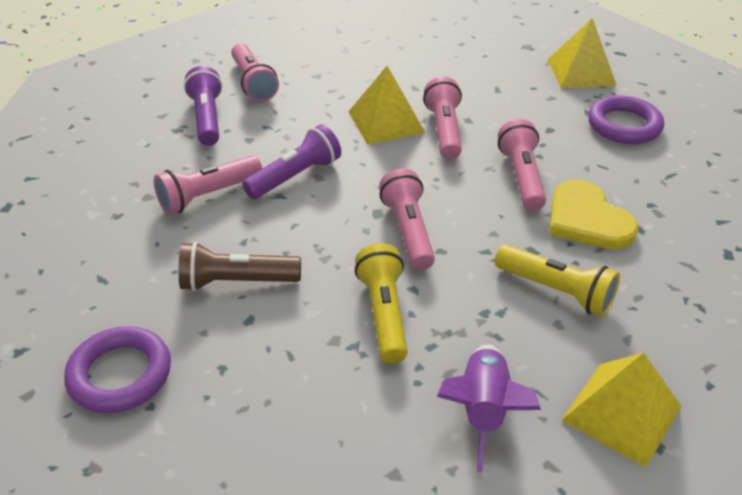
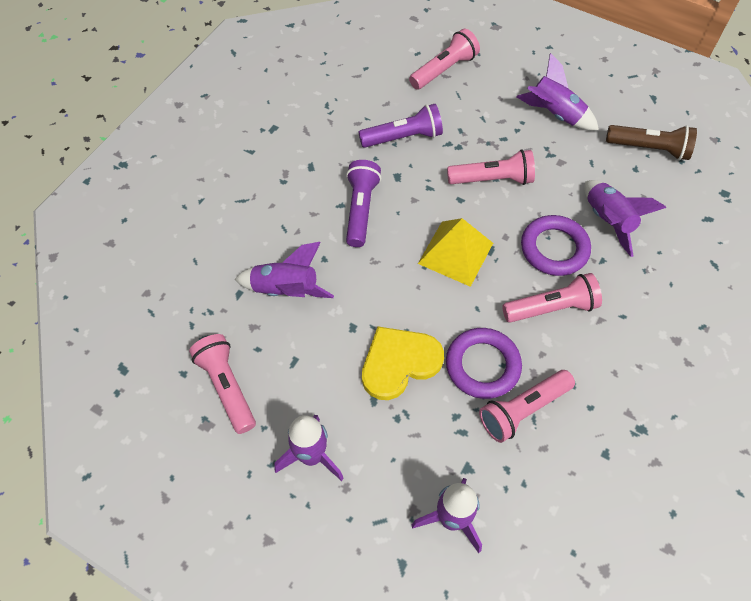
purple rocket: 1 -> 5
yellow flashlight: 2 -> 0
yellow pyramid: 3 -> 1

